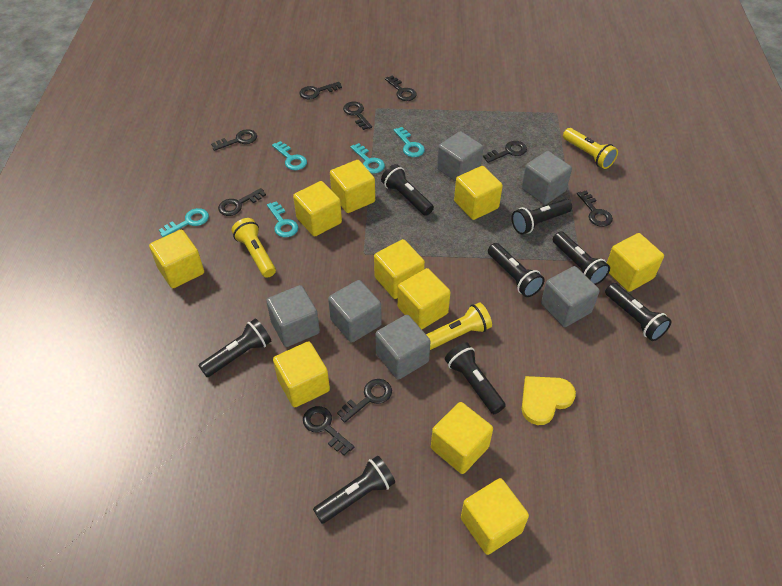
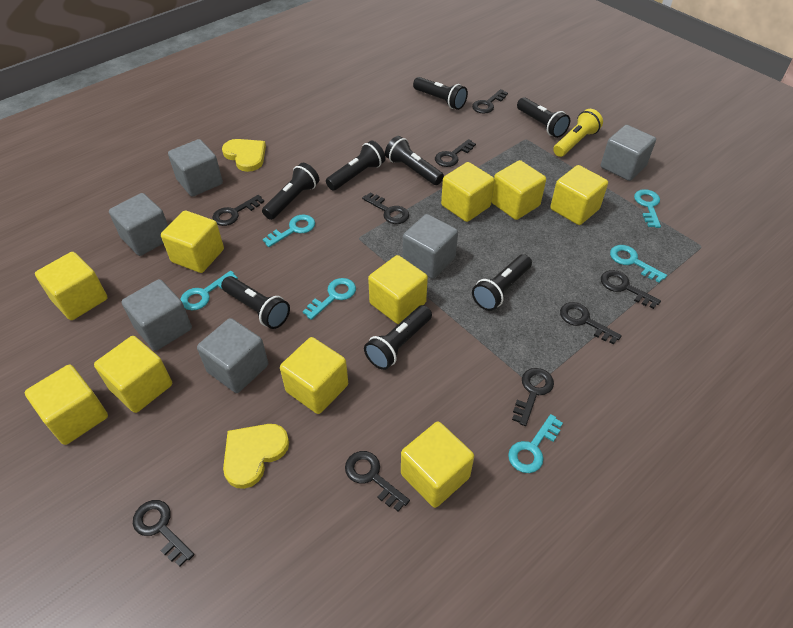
turquoise key: 5 -> 6
yellow flashlight: 3 -> 1
yellow heart: 1 -> 2

